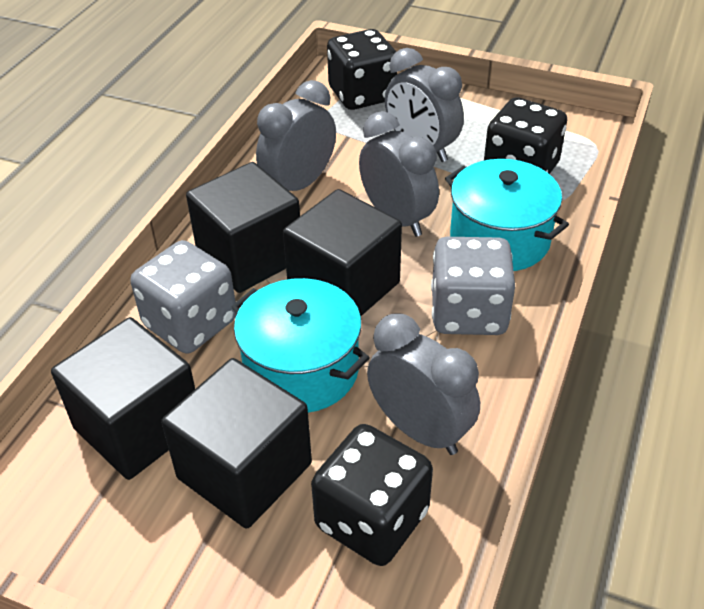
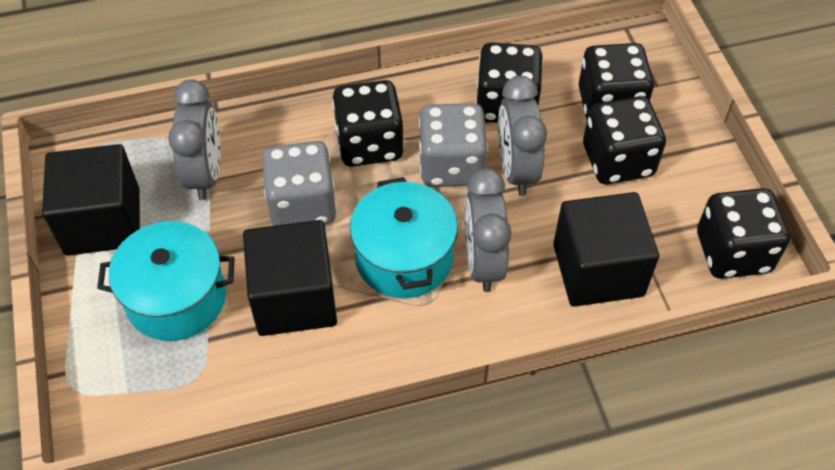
black cube: 4 -> 3
black dice: 3 -> 5
grey clock: 4 -> 3

